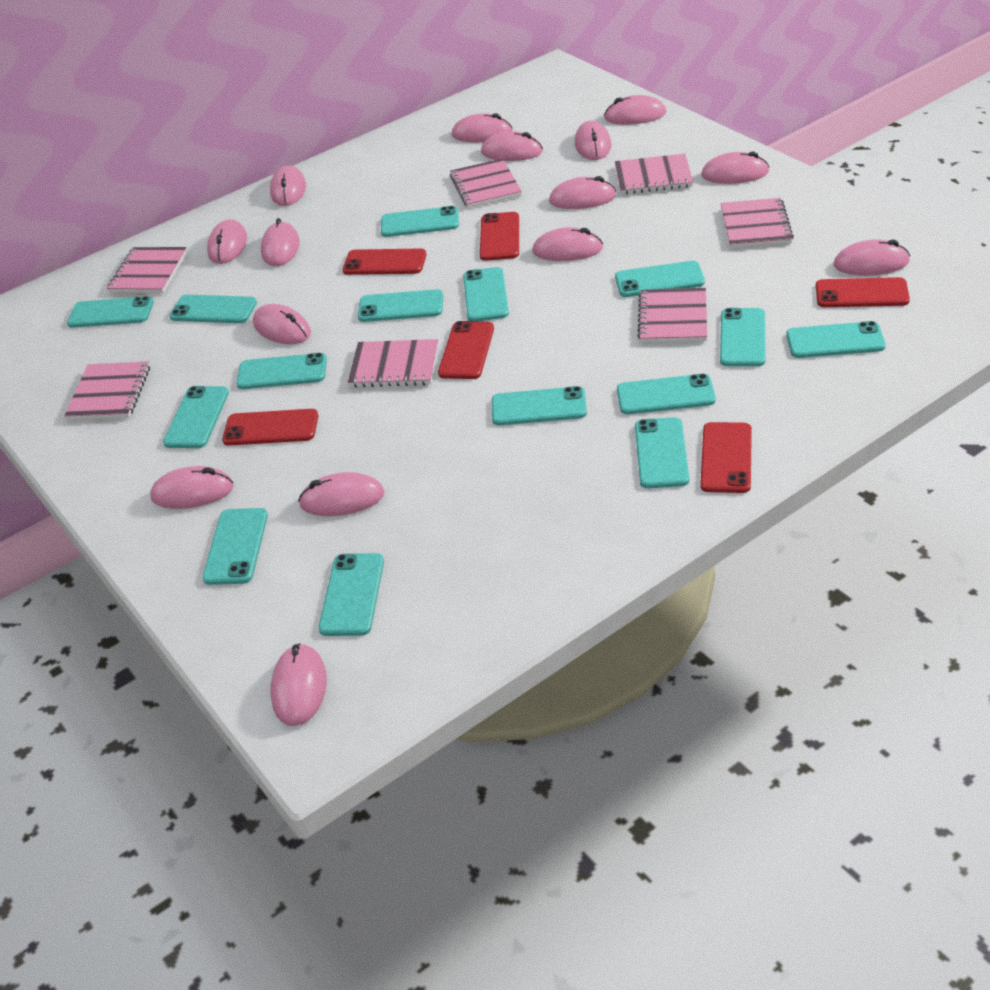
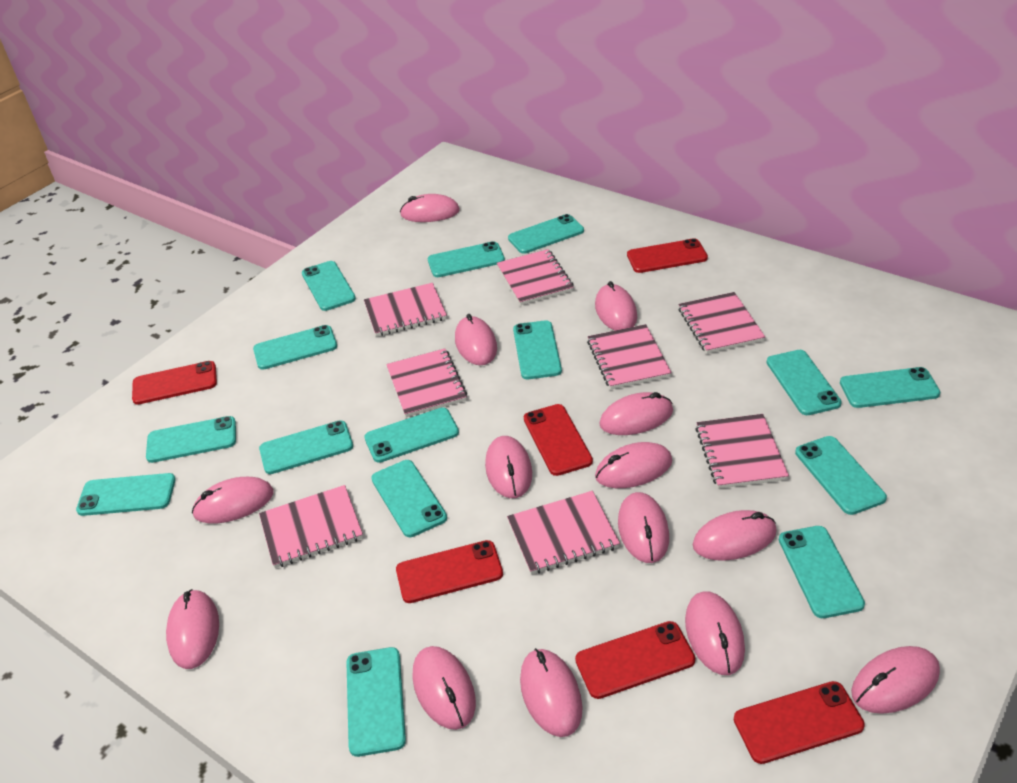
pink mouse: 15 -> 14
pink notebook: 7 -> 8

